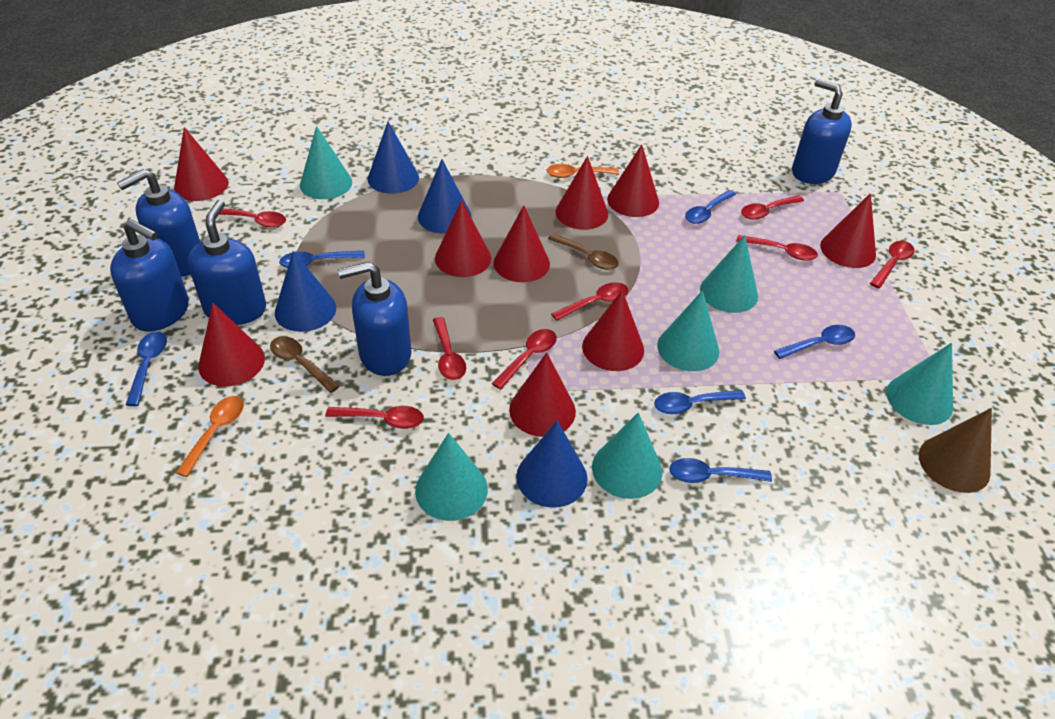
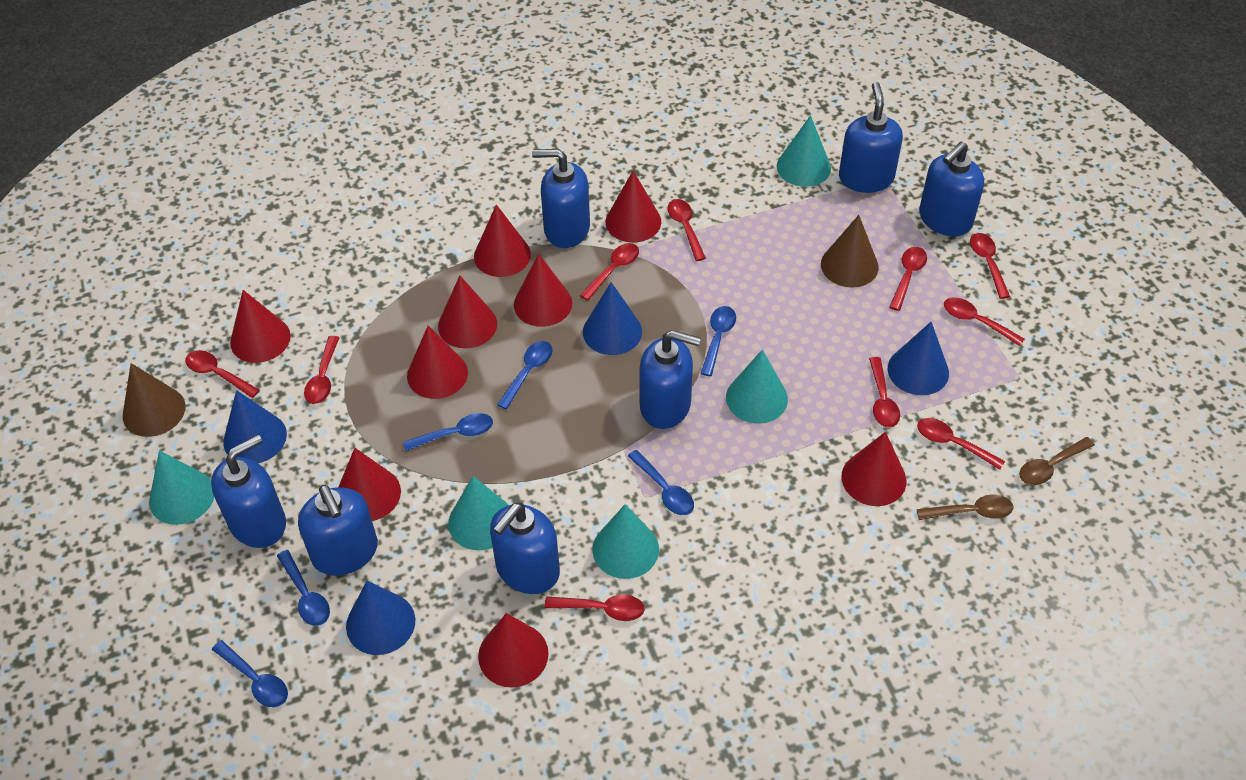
blue soap dispenser: 5 -> 7
brown cone: 1 -> 2
orange spoon: 2 -> 0
red spoon: 8 -> 10
turquoise cone: 6 -> 5

